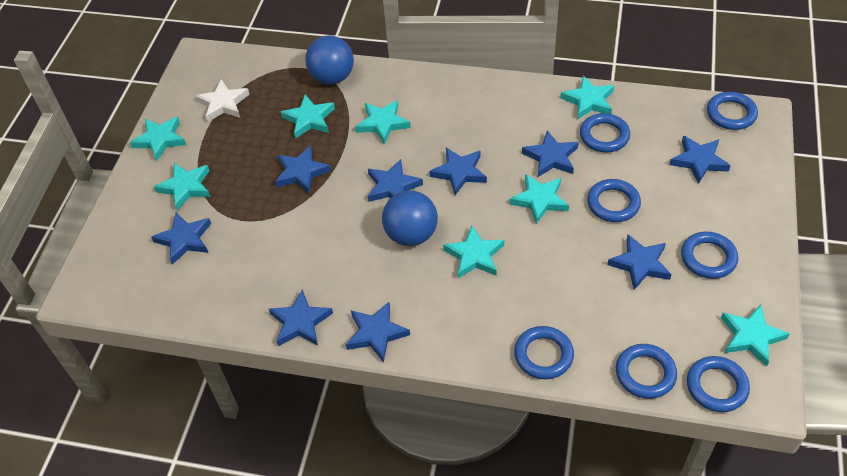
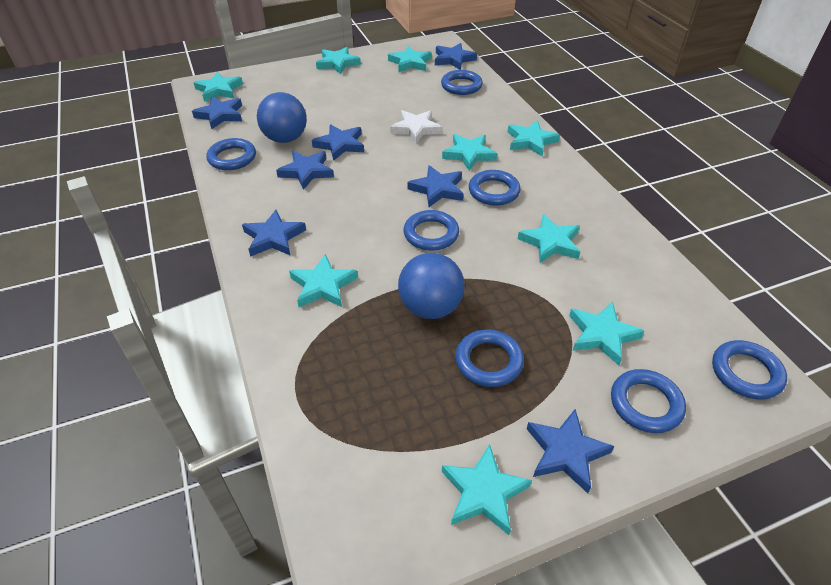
blue star: 9 -> 7
turquoise star: 8 -> 9

